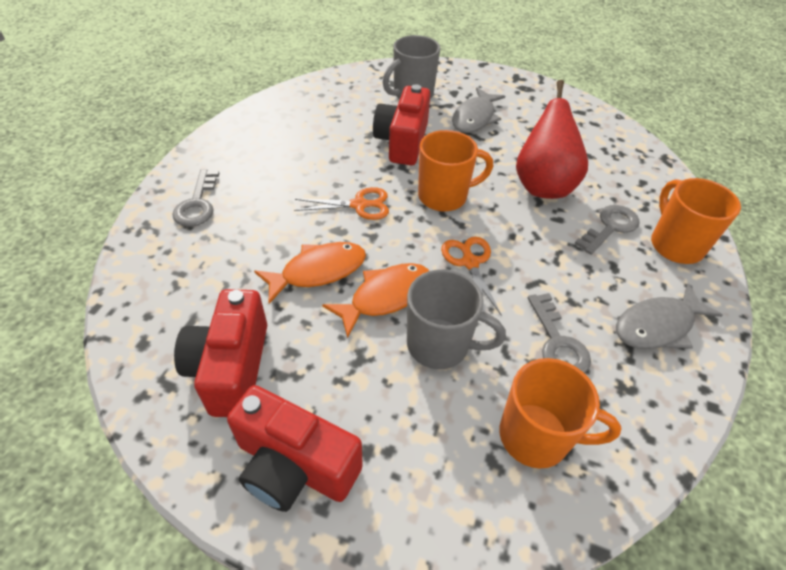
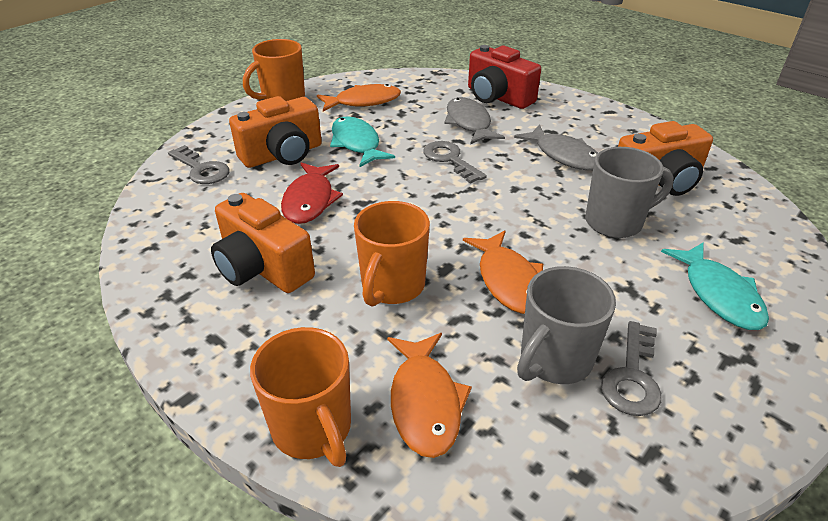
orange camera: 0 -> 3
orange fish: 2 -> 3
orange scissors: 2 -> 0
red camera: 3 -> 1
red fish: 0 -> 1
red pear: 1 -> 0
turquoise fish: 0 -> 2

